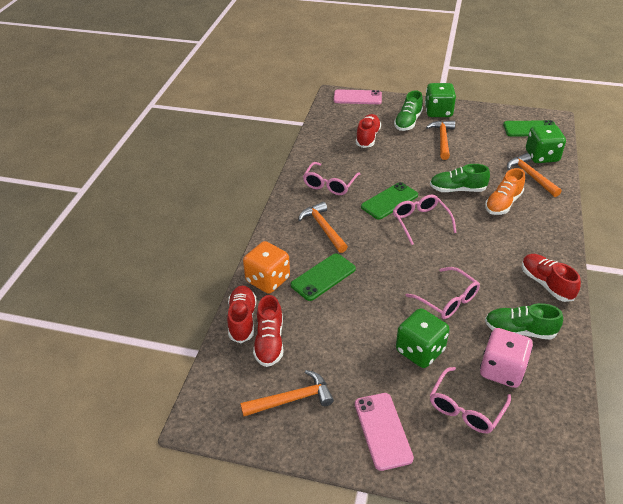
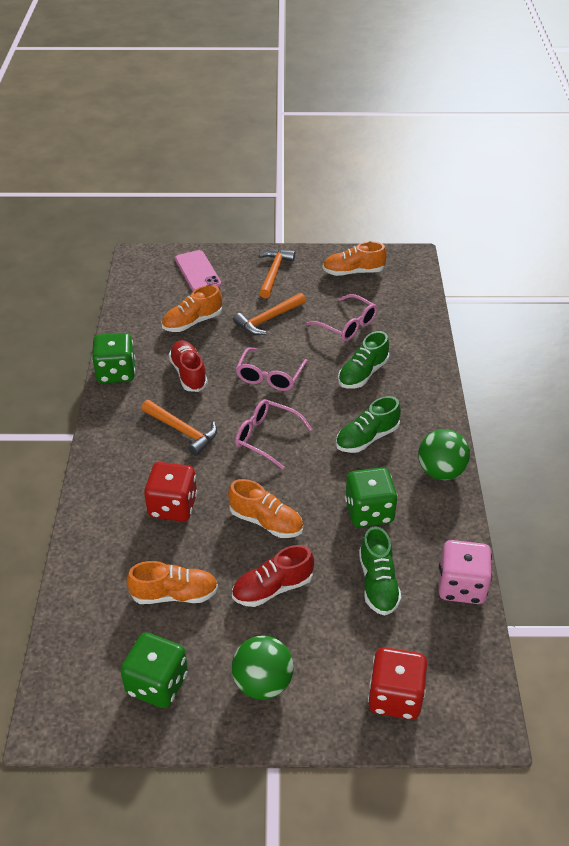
green ball: 0 -> 2
green phone: 3 -> 0
orange dice: 1 -> 0
orange hammer: 4 -> 3
orange shoe: 1 -> 4
pink glasses: 4 -> 3
pink phone: 2 -> 1
red dice: 0 -> 2
red shoe: 4 -> 2

